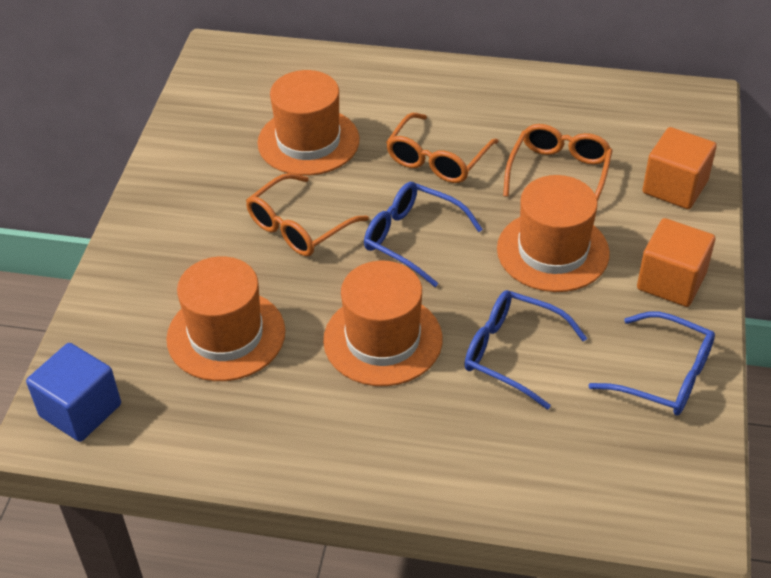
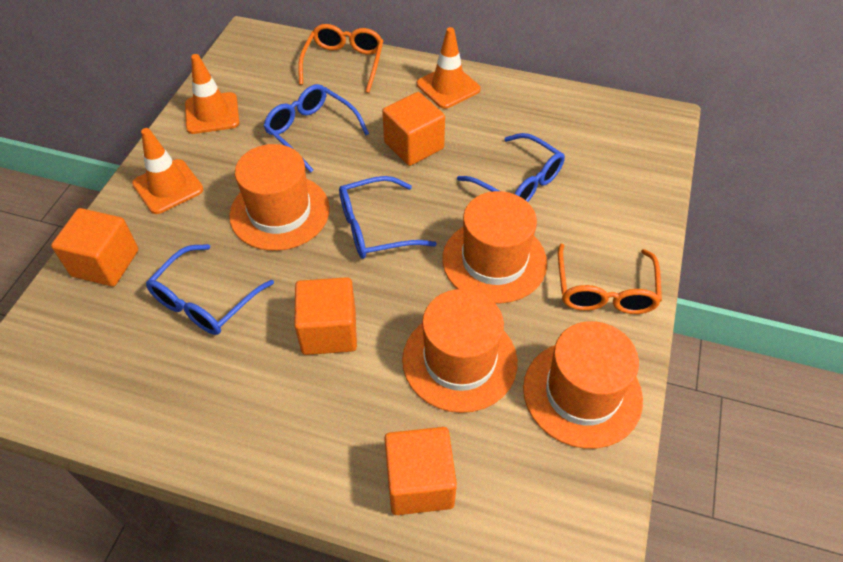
blue cube: 1 -> 0
blue glasses: 3 -> 4
orange cube: 2 -> 4
orange glasses: 3 -> 2
orange traffic cone: 0 -> 3

